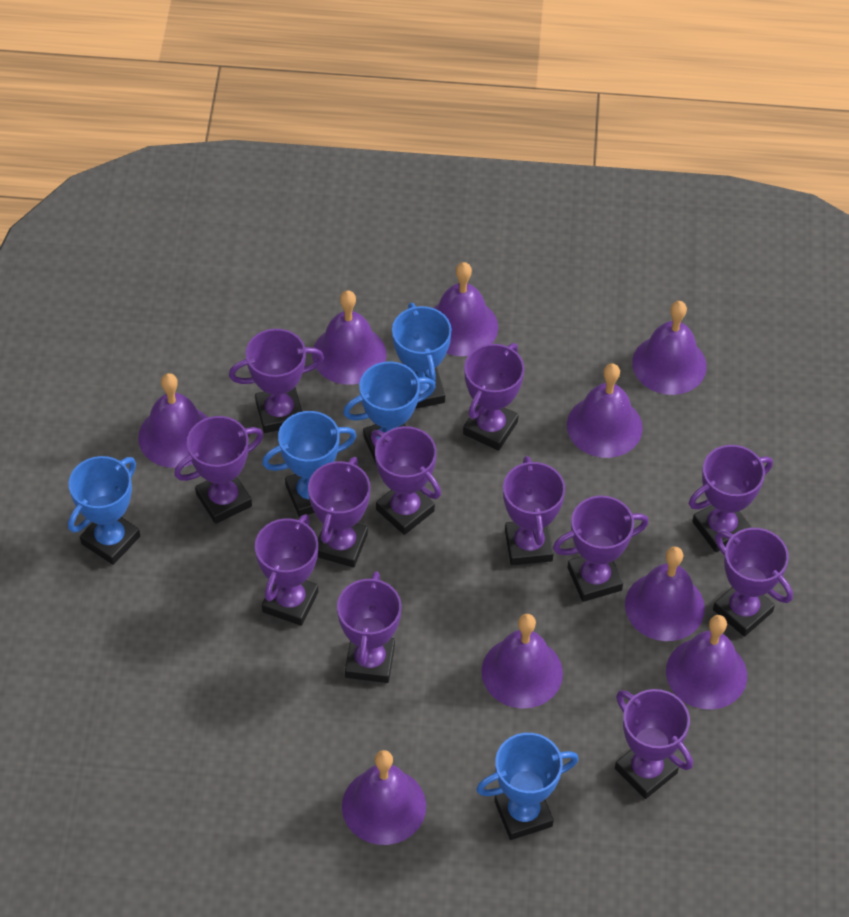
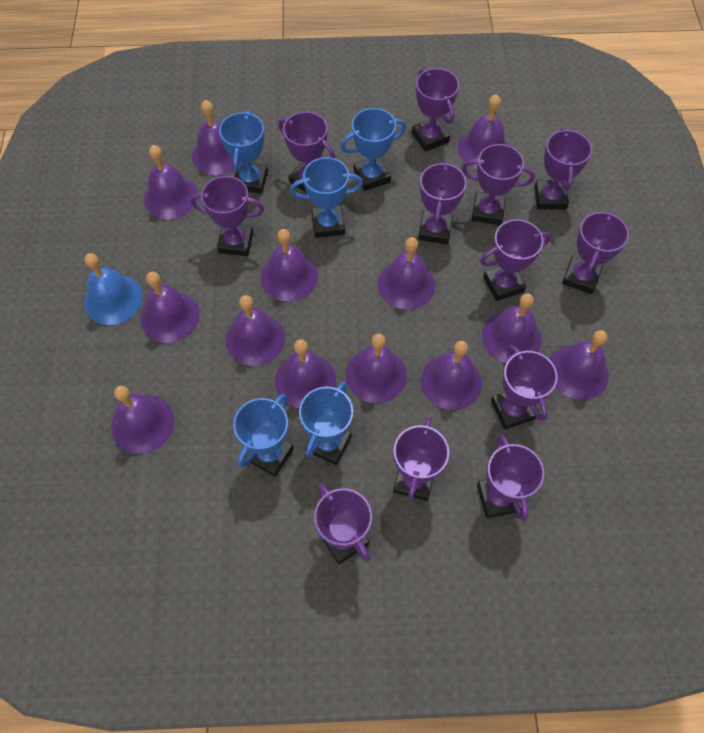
blue bell: 0 -> 1
purple bell: 9 -> 13

